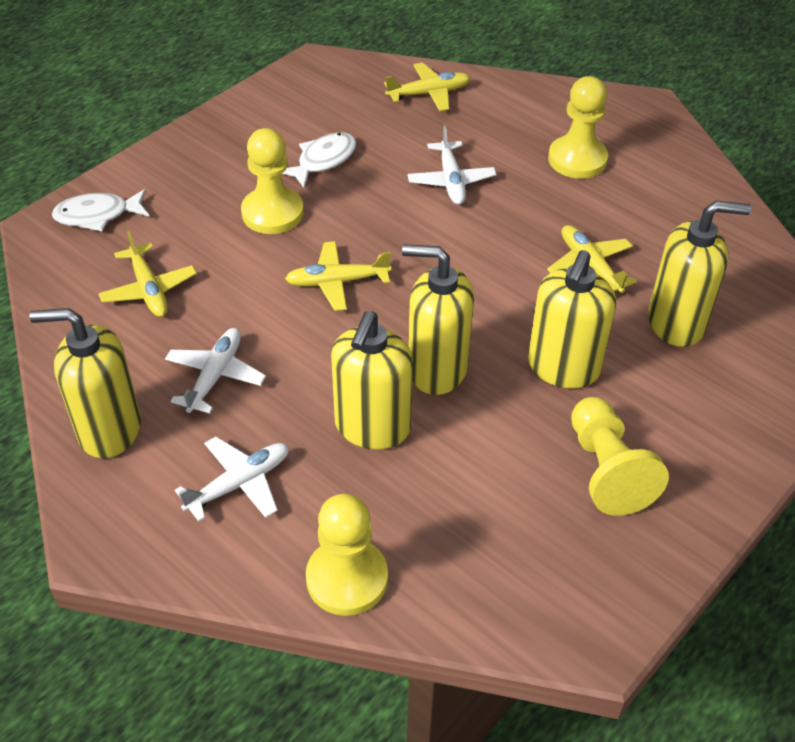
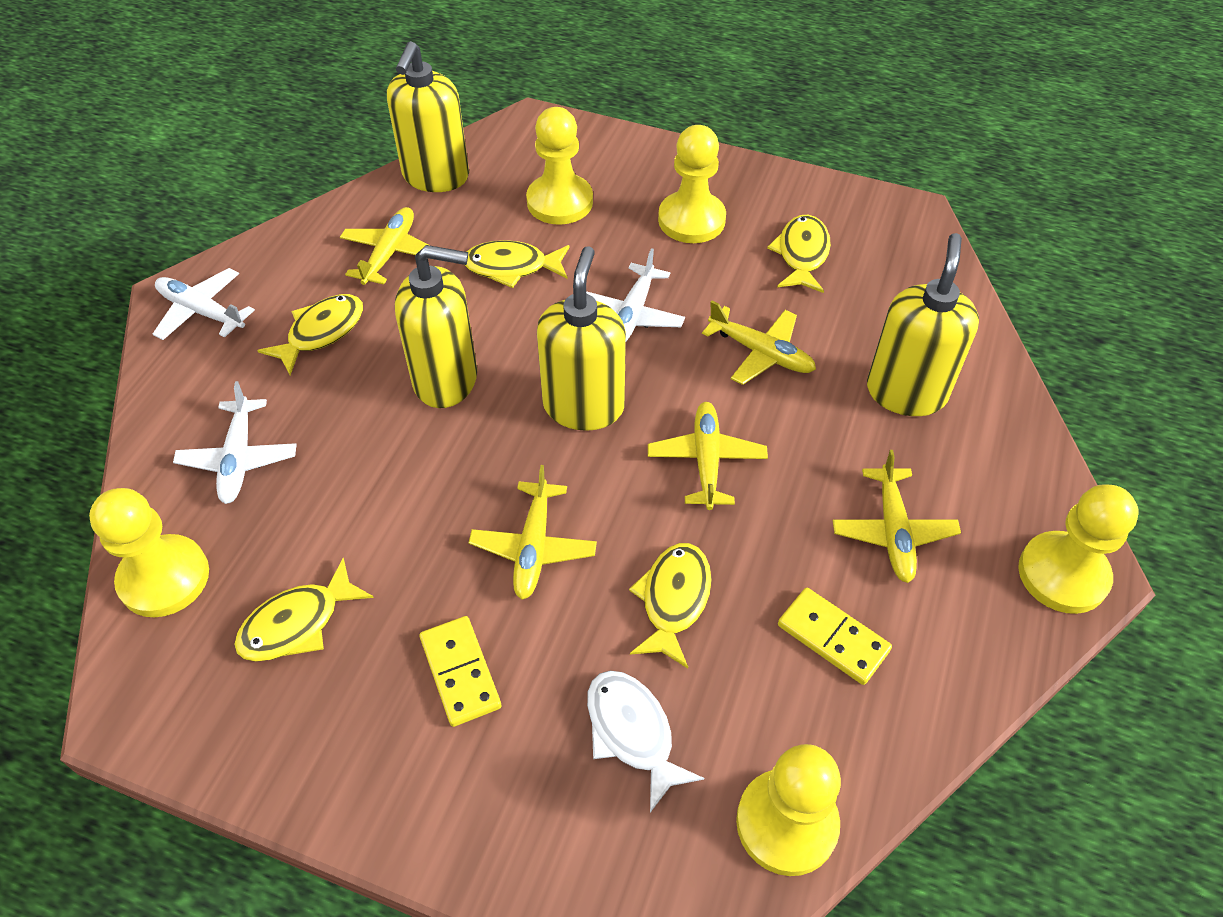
white fish: 2 -> 1
yellow domino: 0 -> 2
yellow fish: 0 -> 5
yellow pawn: 4 -> 5
yellow plane: 4 -> 5
yellow soap dispenser: 5 -> 4

